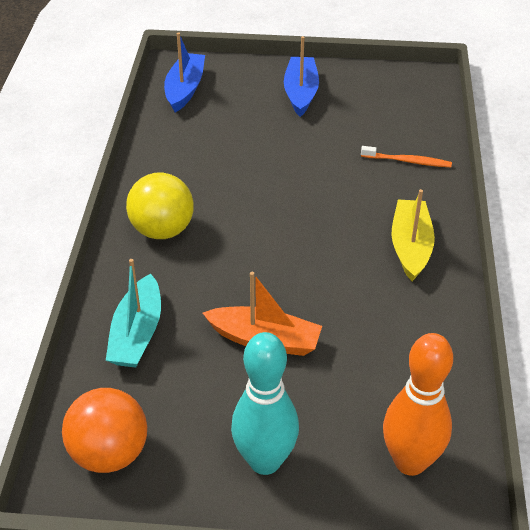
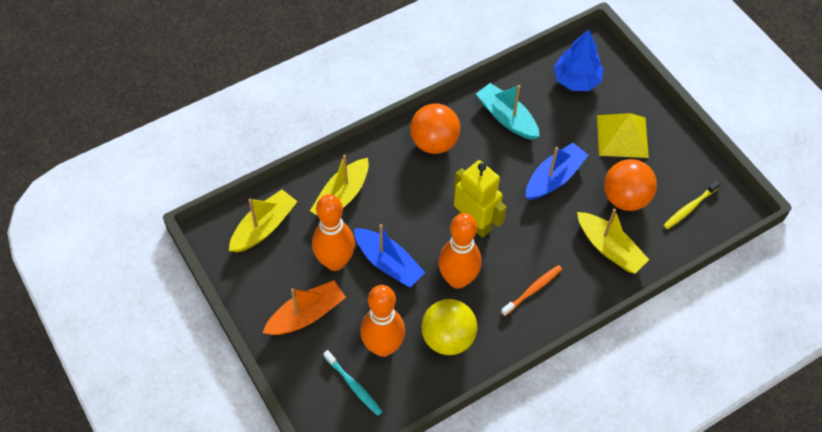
blue tree: 0 -> 1
orange ball: 1 -> 2
orange bowling pin: 1 -> 3
turquoise bowling pin: 1 -> 0
turquoise toothbrush: 0 -> 1
yellow boat: 1 -> 3
yellow pyramid: 0 -> 1
yellow robot: 0 -> 1
yellow toothbrush: 0 -> 1

